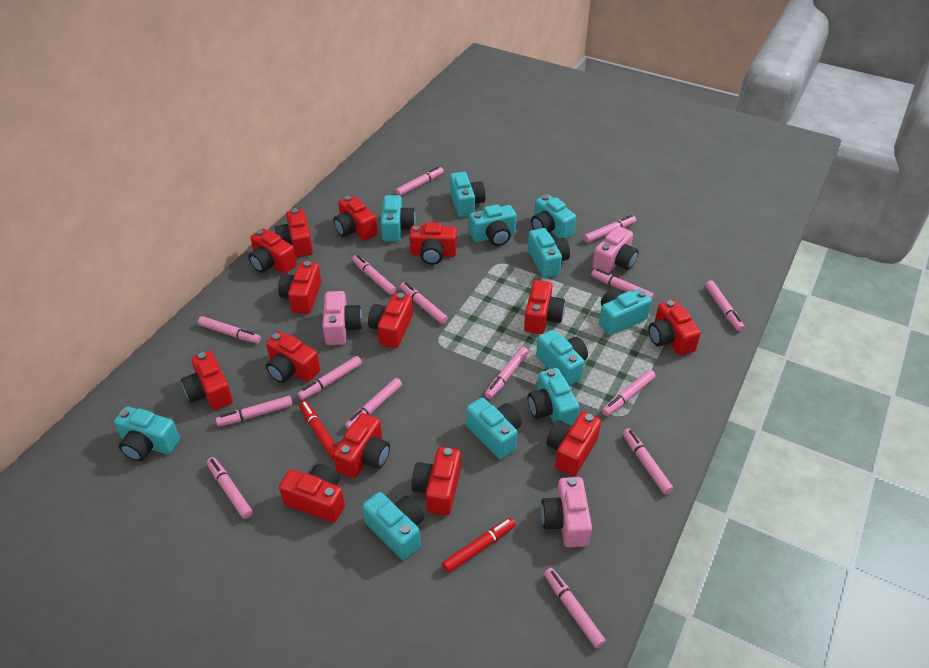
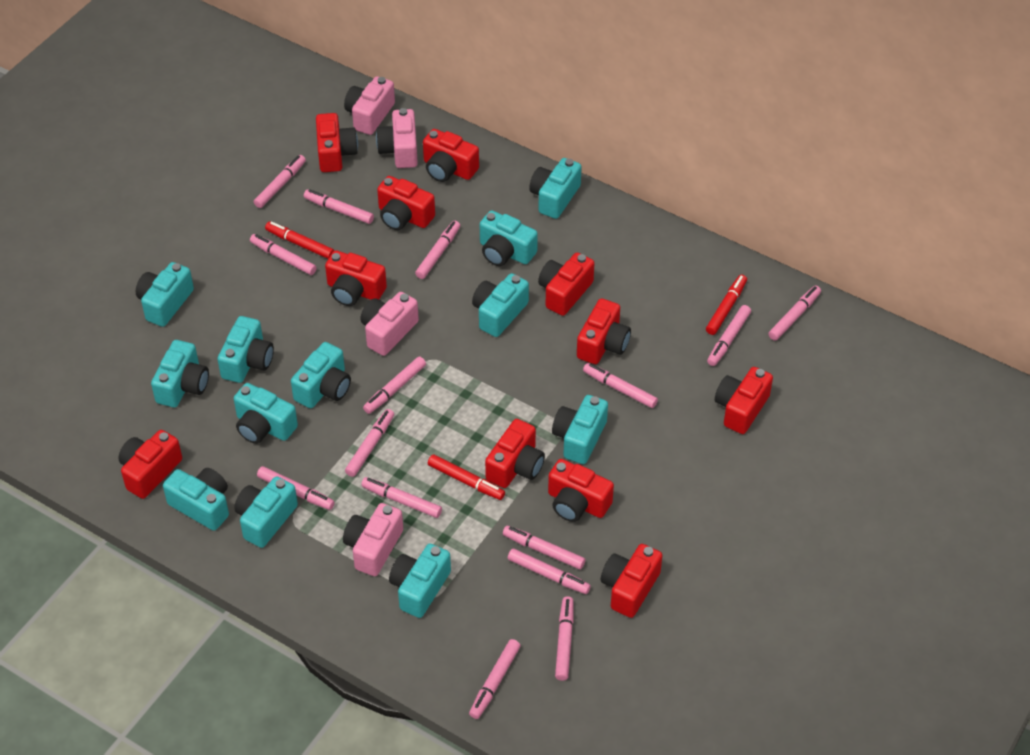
pink camera: 3 -> 4
red camera: 14 -> 11
red marker: 2 -> 3
turquoise camera: 11 -> 12

